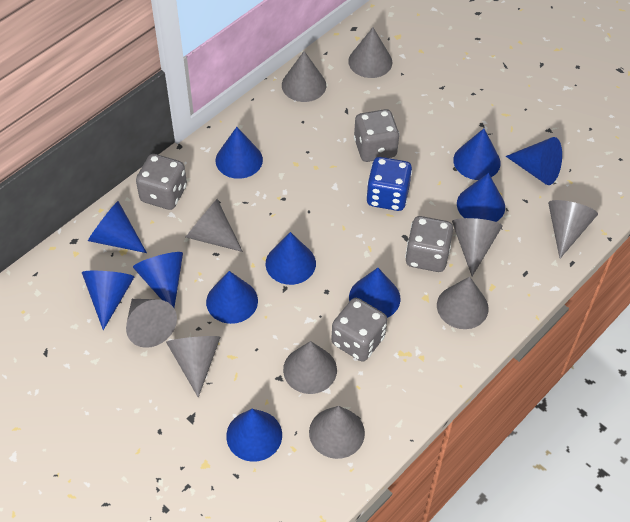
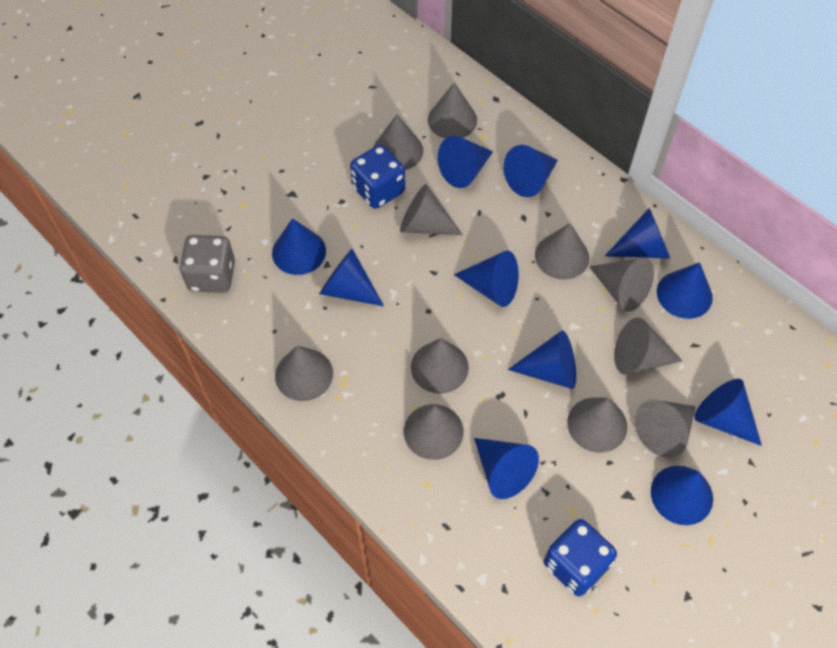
blue dice: 1 -> 2
grey cone: 10 -> 11
grey dice: 4 -> 1

